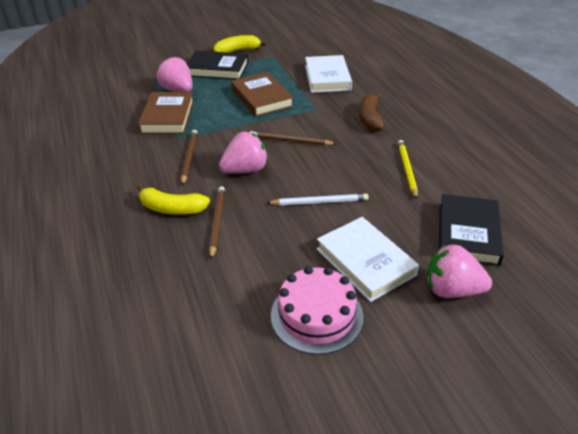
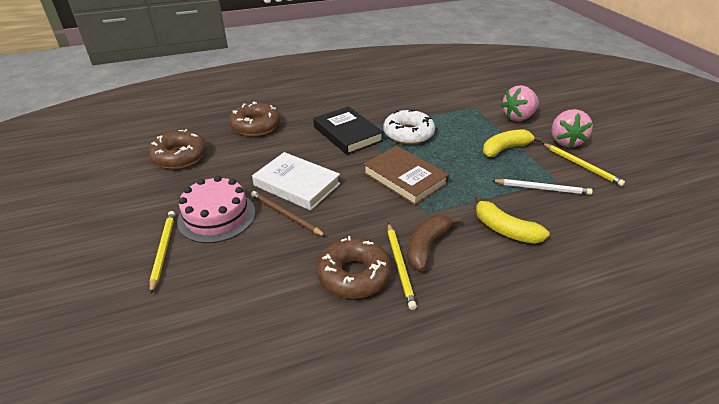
black book: 2 -> 1
brown book: 2 -> 1
brown donut: 0 -> 3
brown pencil: 3 -> 1
pink strawberry: 3 -> 2
white book: 2 -> 1
white donut: 0 -> 1
yellow pencil: 1 -> 3

